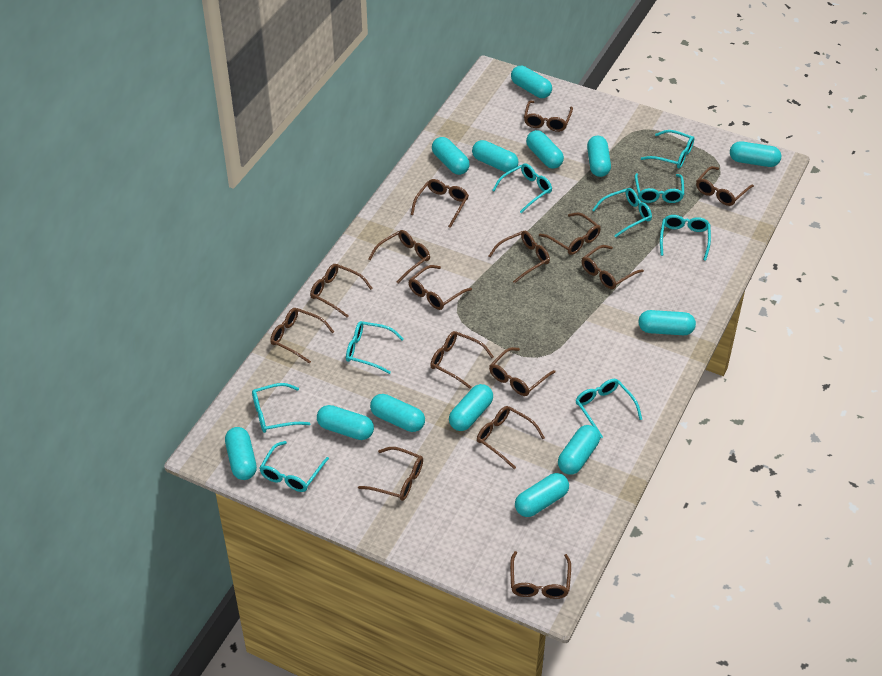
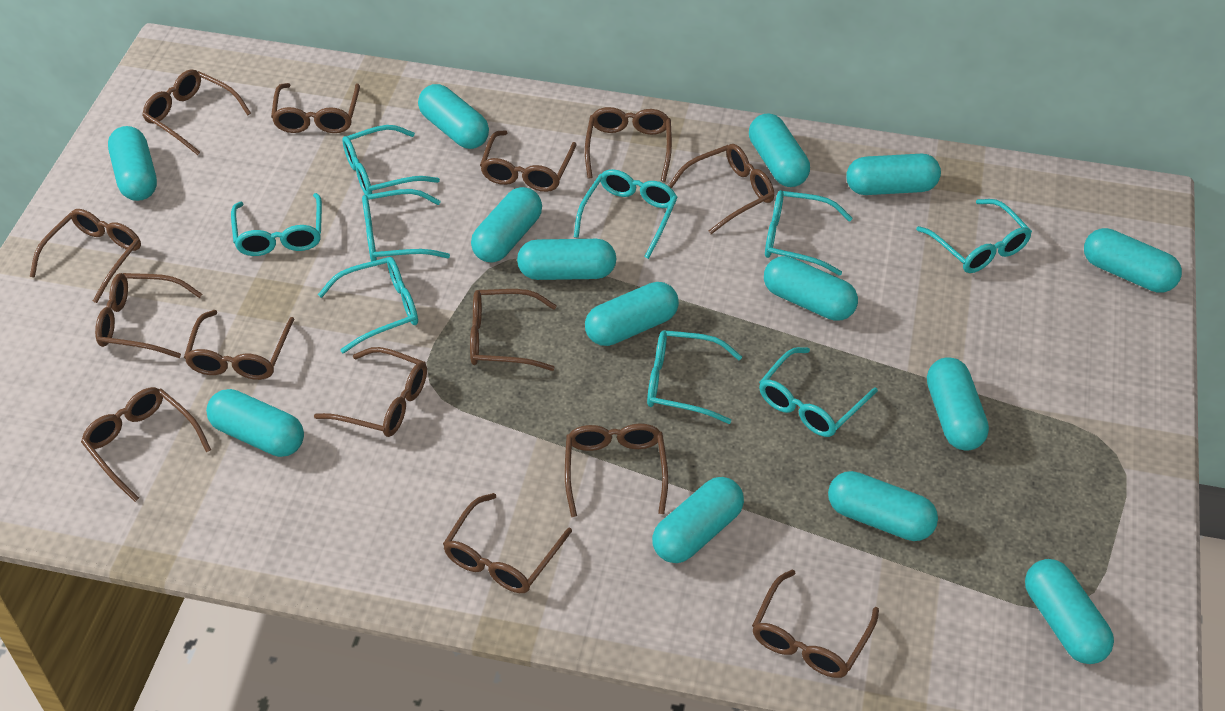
brown glasses: 15 -> 14
turquoise capsule: 13 -> 14

